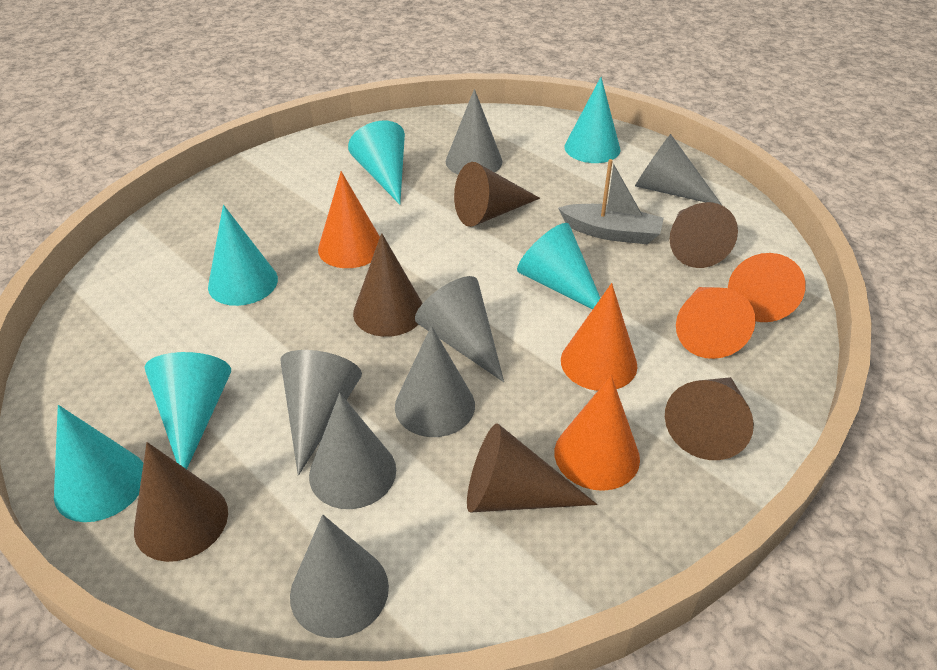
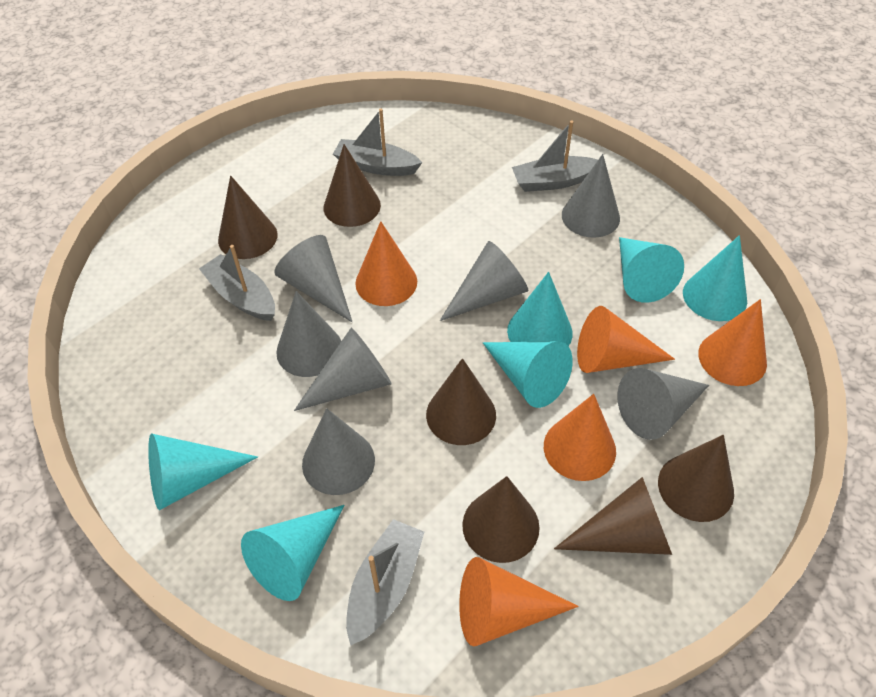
grey boat: 1 -> 4

